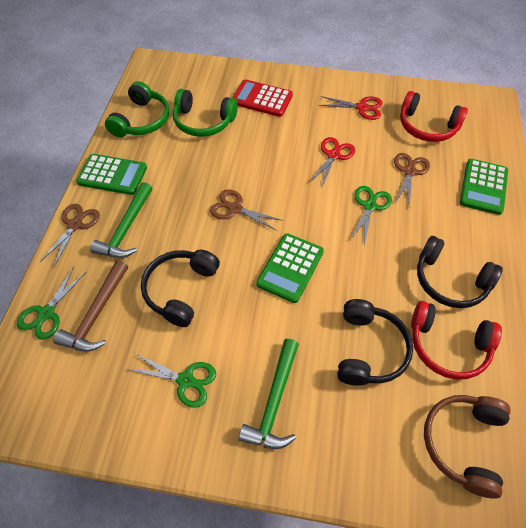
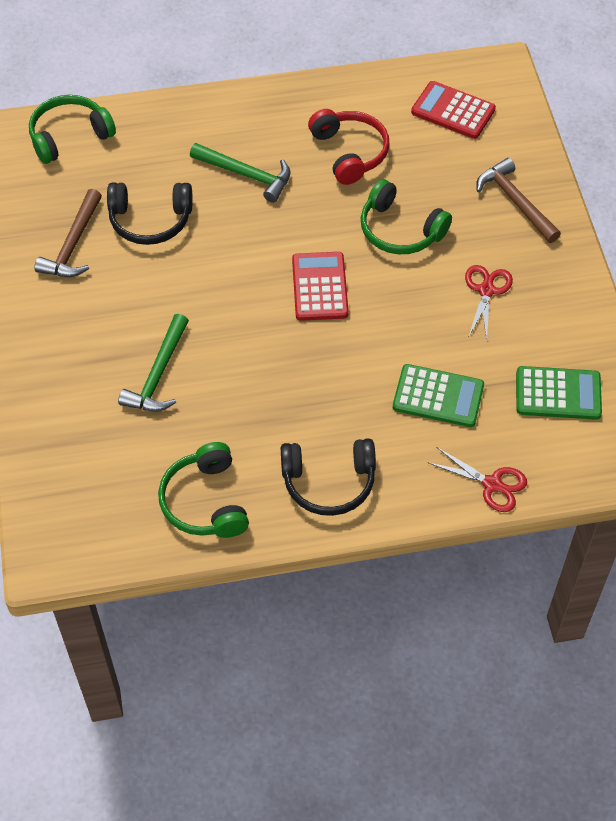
black headphones: 3 -> 2
brown hammer: 1 -> 2
brown headphones: 1 -> 0
brown scissors: 3 -> 0
green calculator: 3 -> 2
green headphones: 2 -> 3
green scissors: 3 -> 0
red calculator: 1 -> 2
red headphones: 2 -> 1

